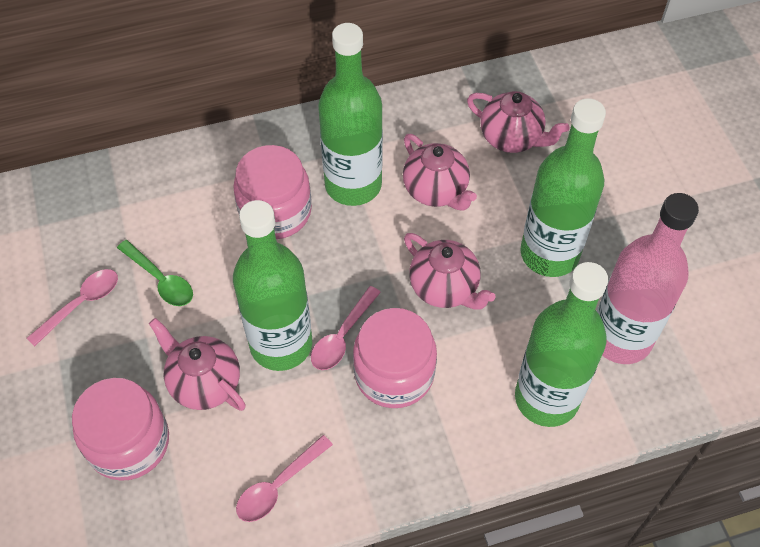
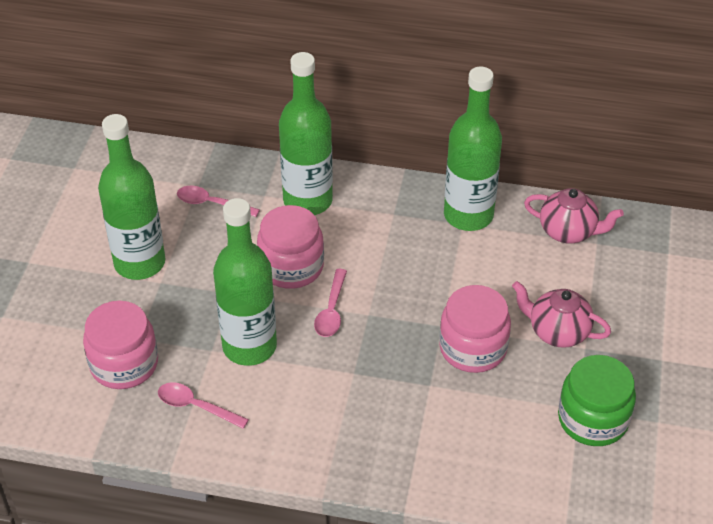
green jar: 0 -> 1
green spoon: 1 -> 0
pink bottle: 1 -> 0
pink teapot: 4 -> 2

